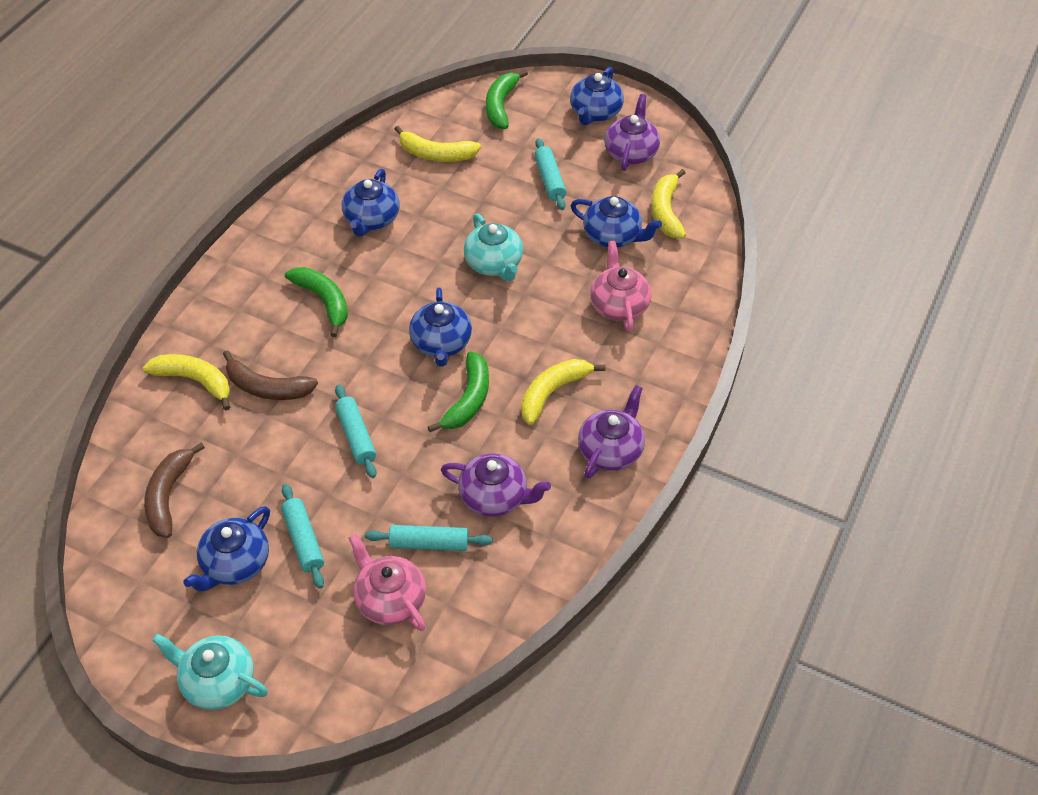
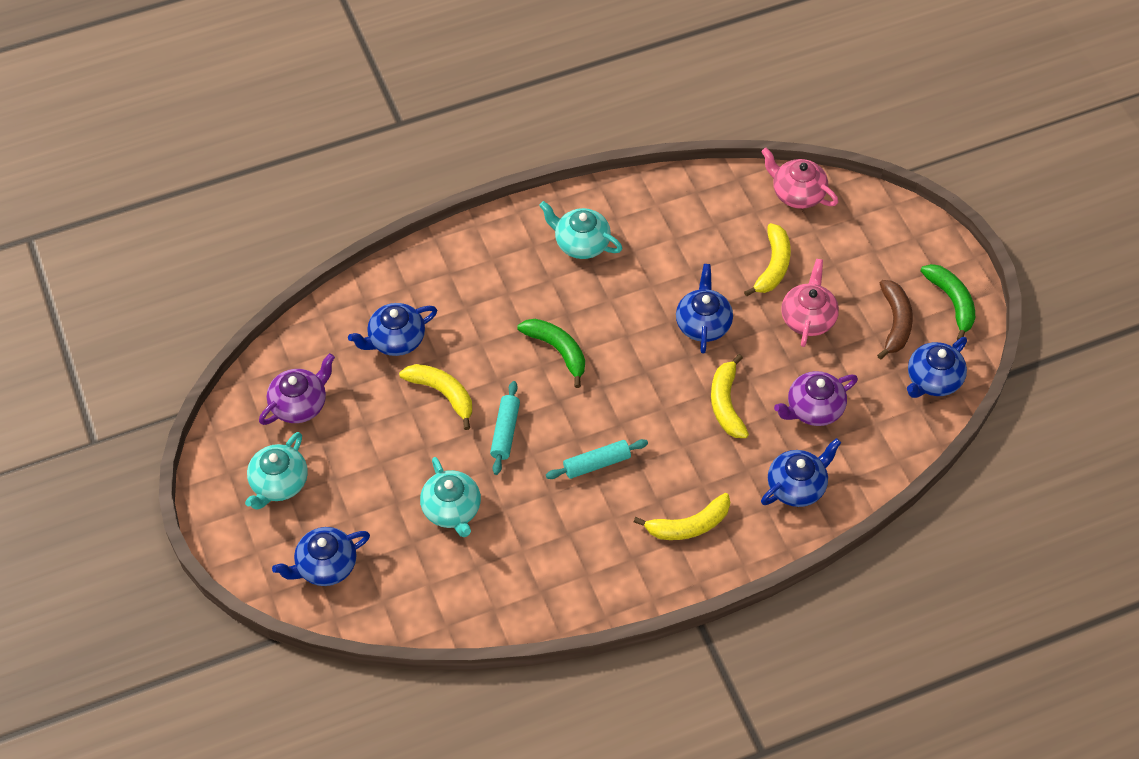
brown banana: 2 -> 1
green banana: 3 -> 2
purple teapot: 3 -> 2
turquoise rolling pin: 4 -> 2
turquoise teapot: 2 -> 3

